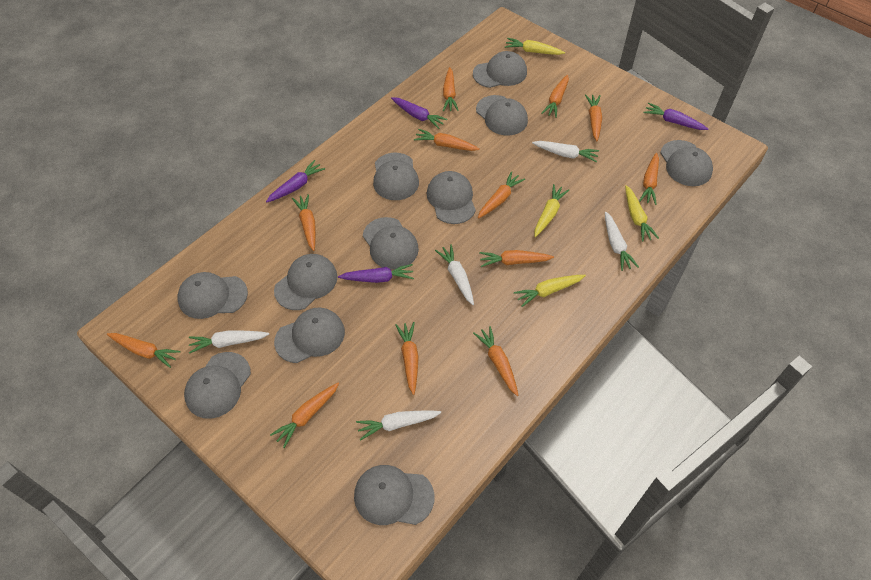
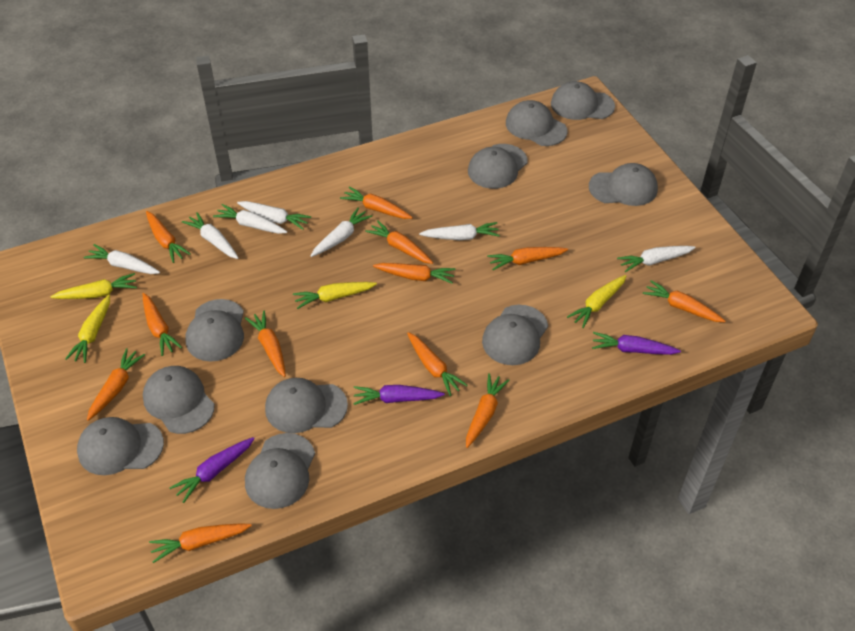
grey cap: 11 -> 10
purple carrot: 4 -> 3
white carrot: 5 -> 7

